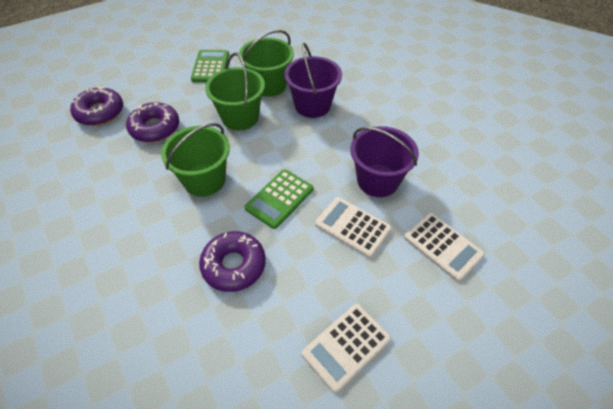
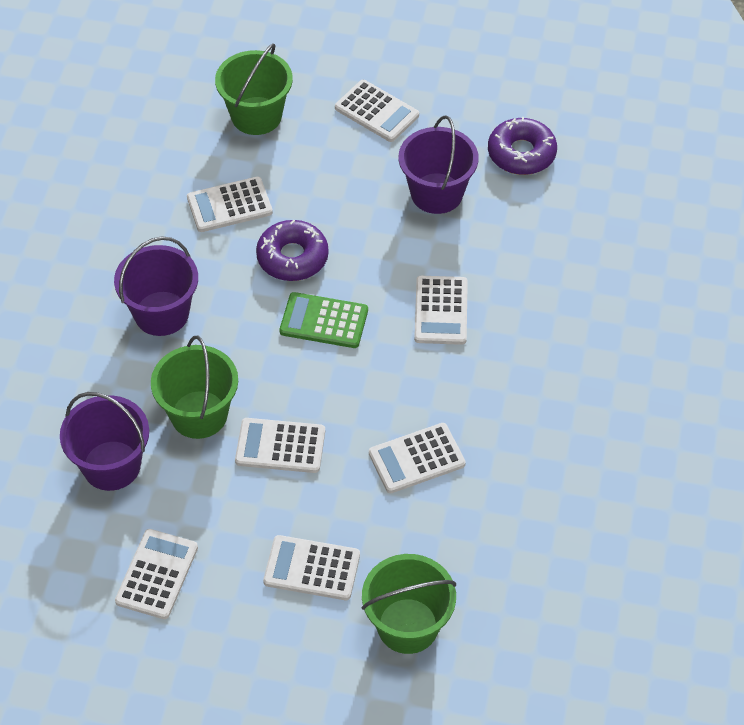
green calculator: 2 -> 1
purple bucket: 2 -> 3
purple donut: 3 -> 2
white calculator: 3 -> 7

